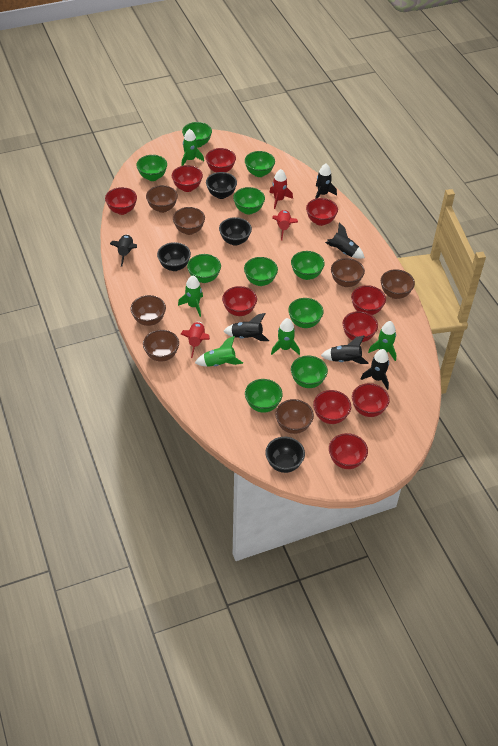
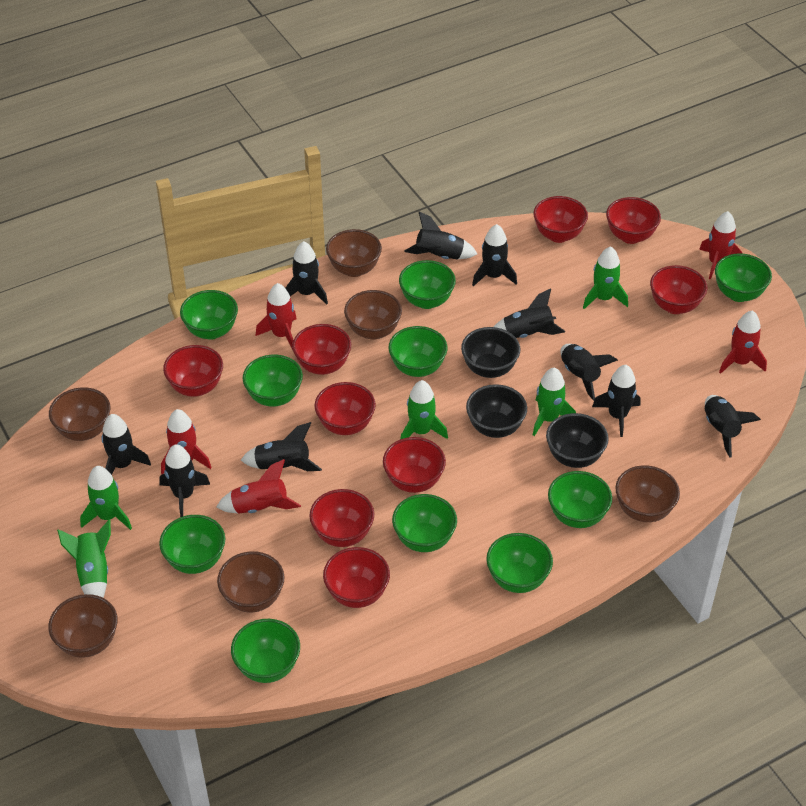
black bowl: 4 -> 3
black rocket: 6 -> 10
brown bowl: 7 -> 6
red bowl: 10 -> 9
red rocket: 3 -> 5

